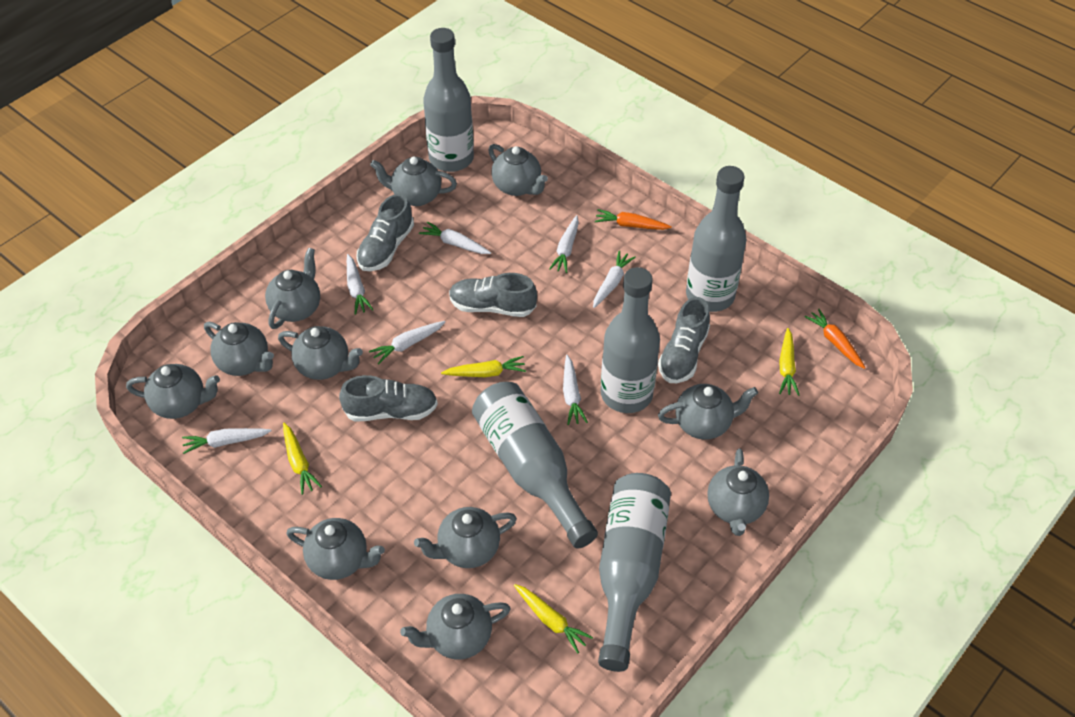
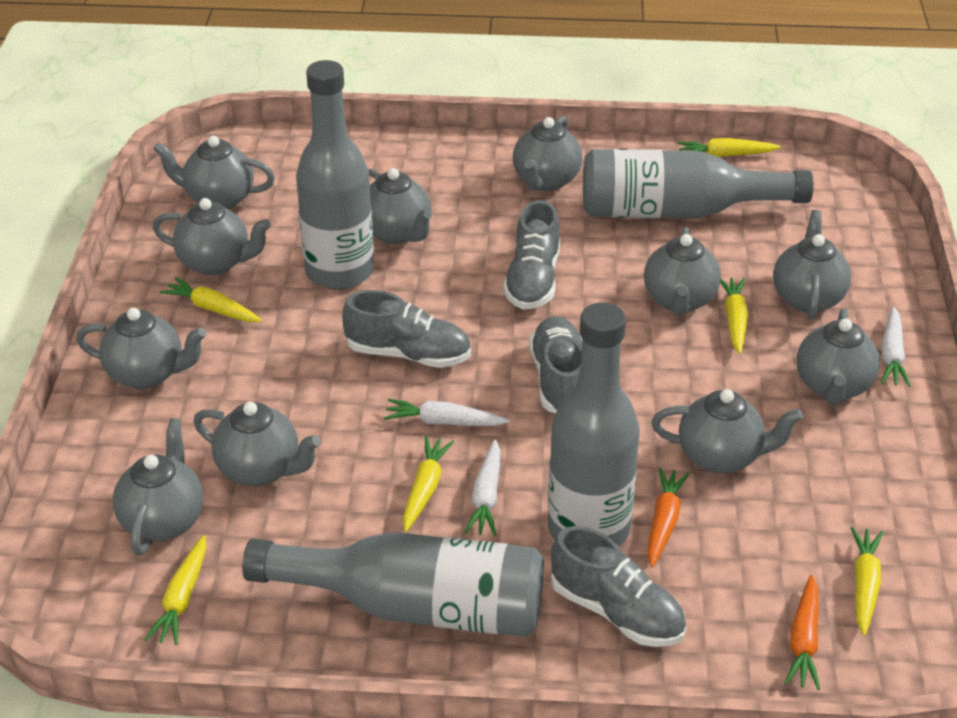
grey bottle: 5 -> 4
white carrot: 7 -> 3
yellow carrot: 4 -> 6

